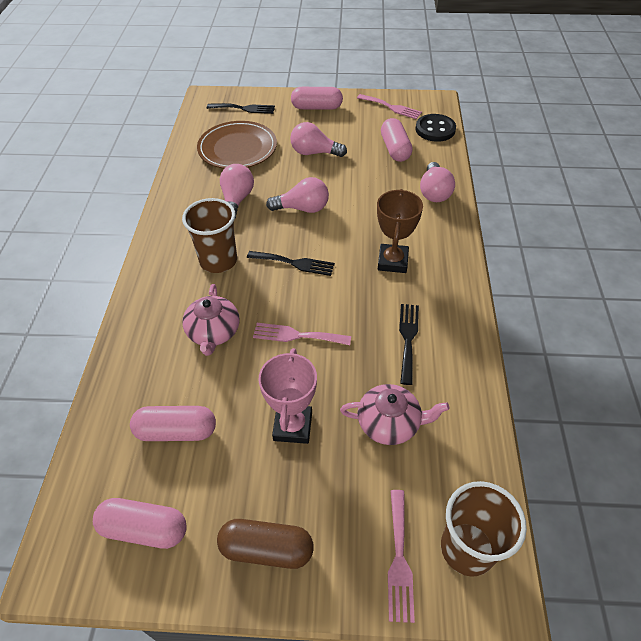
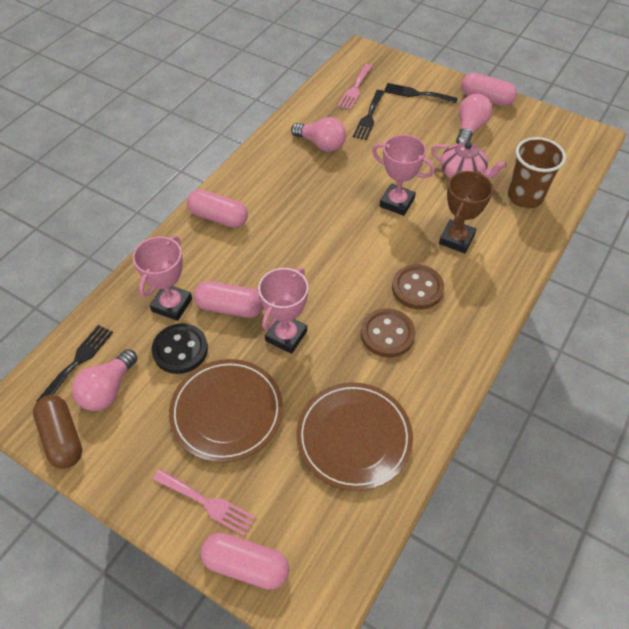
brown button: 0 -> 2
brown cup: 2 -> 1
brown plate: 1 -> 2
pink fork: 3 -> 2
pink light bulb: 4 -> 3
pink teapot: 2 -> 1
pink trophy: 1 -> 3

